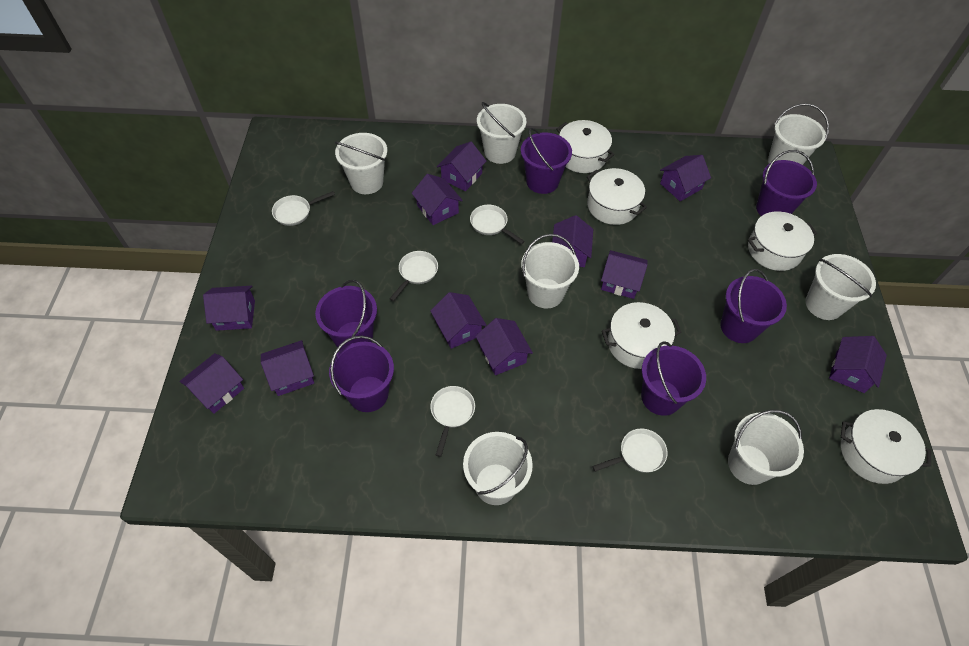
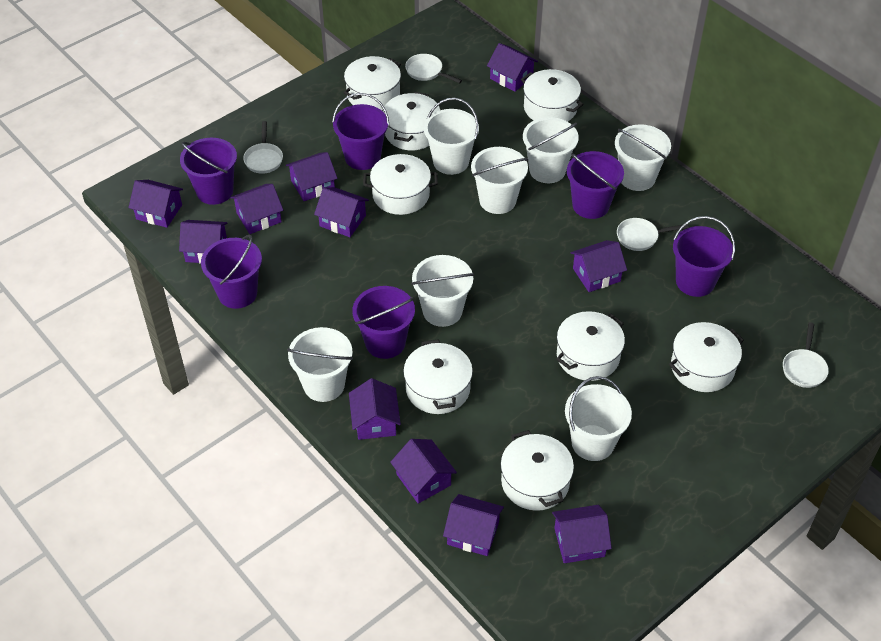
white pan: 5 -> 4
white pot: 5 -> 8

